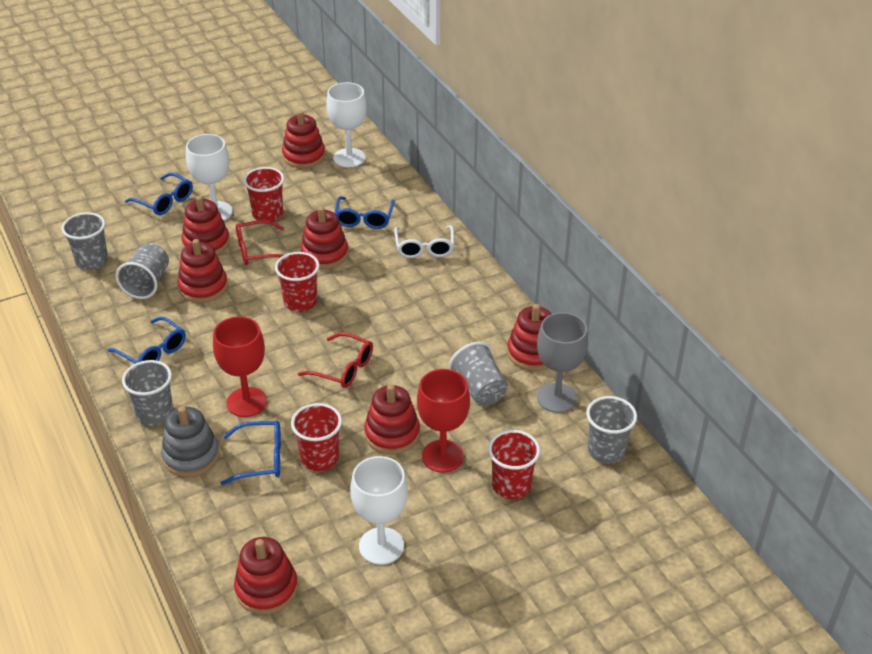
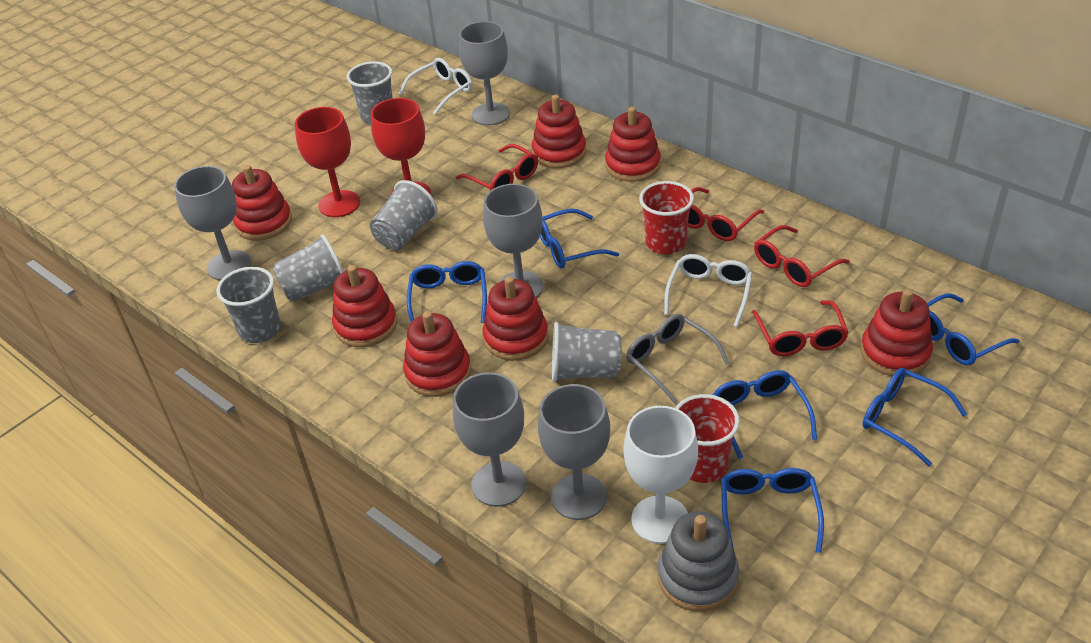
blue glasses: 4 -> 6
grey glasses: 0 -> 1
grey goblet: 1 -> 5
red cup: 4 -> 2
red glasses: 2 -> 4
white glasses: 1 -> 2
white goblet: 3 -> 1

